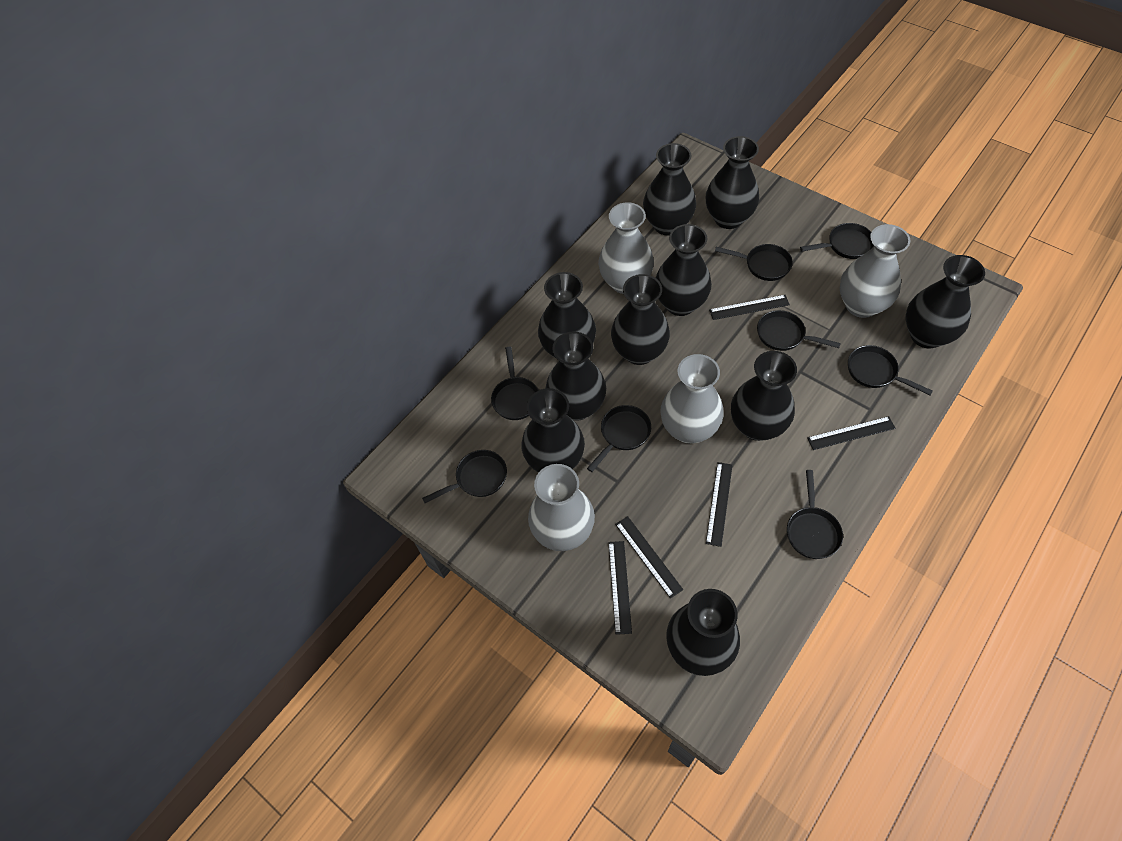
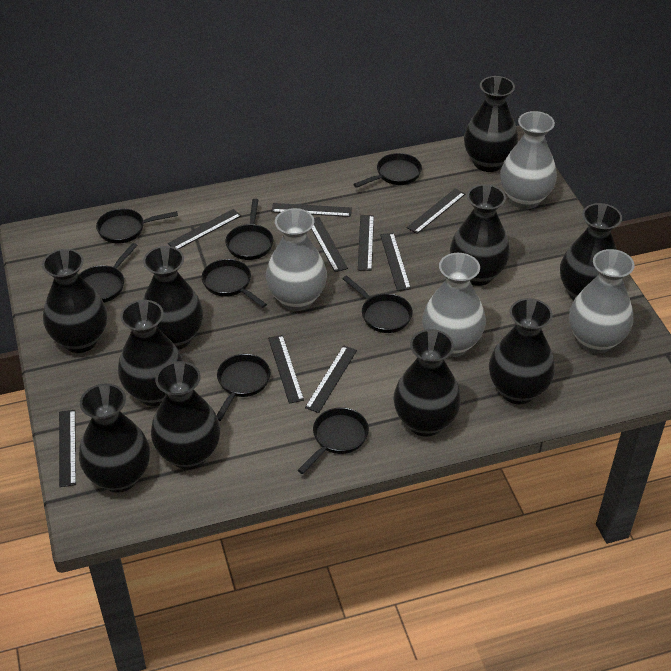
black ruler: 5 -> 9

